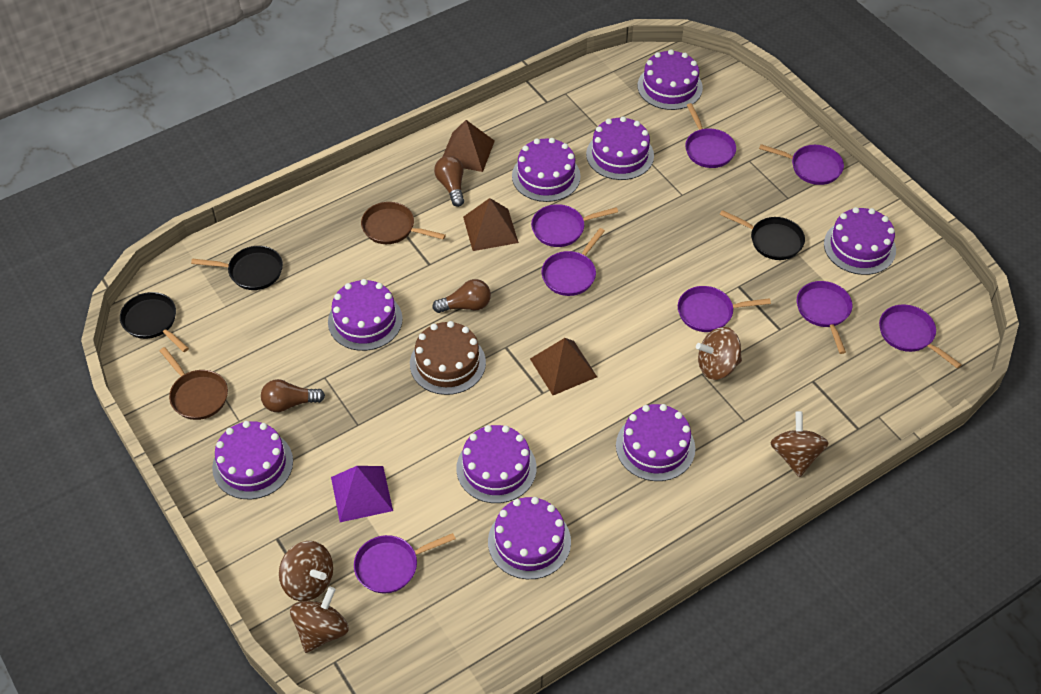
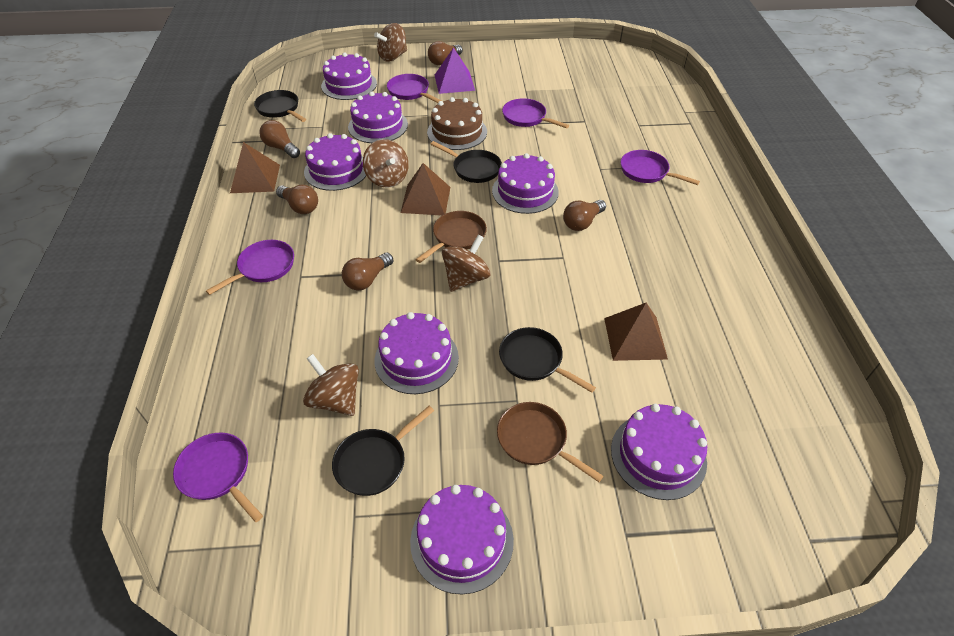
black pan: 3 -> 4
brown light bulb: 3 -> 5
purple cake: 9 -> 7
purple pan: 8 -> 5

